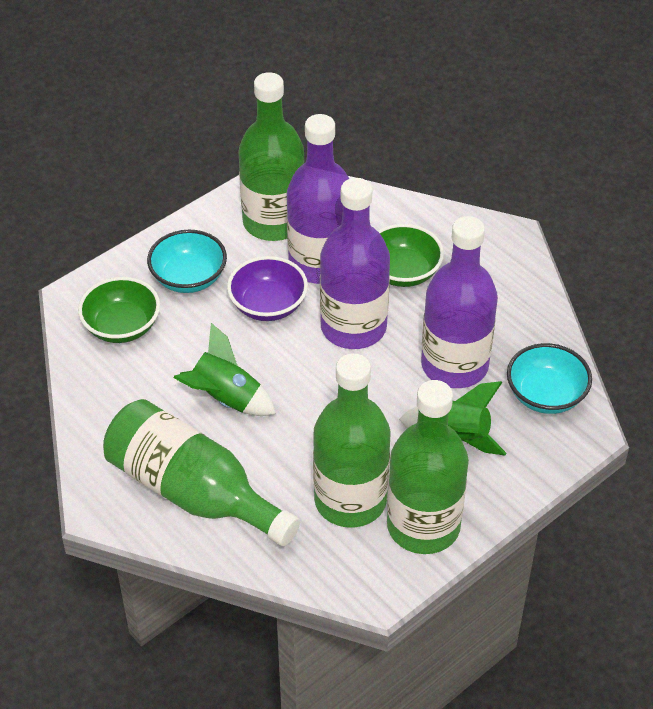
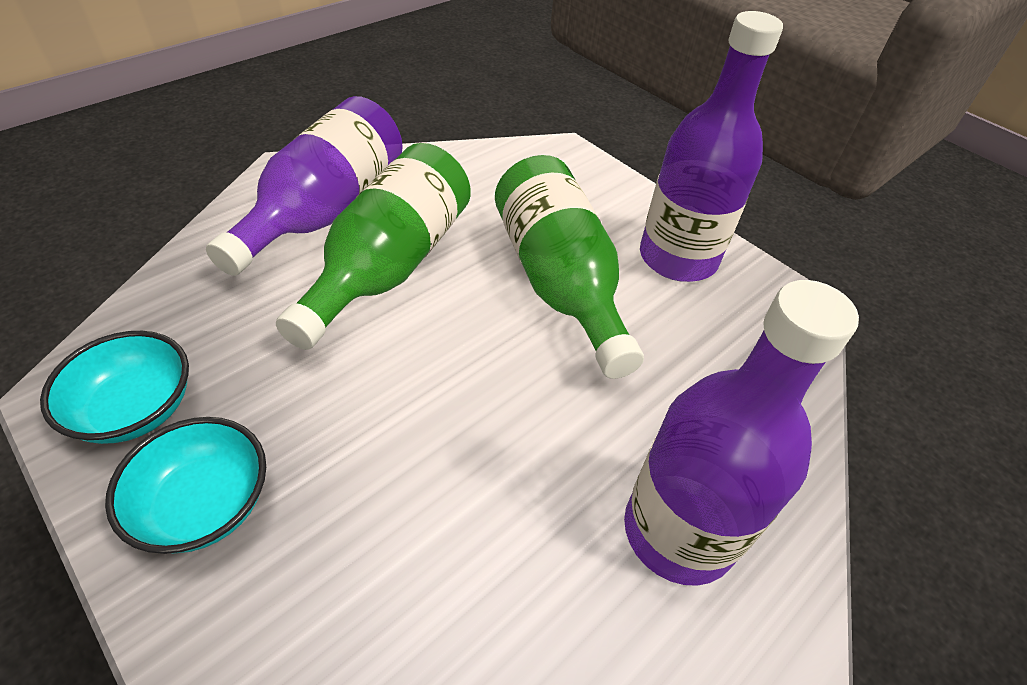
green bottle: 4 -> 2
green bowl: 2 -> 0
green rocket: 2 -> 0
purple bowl: 1 -> 0

